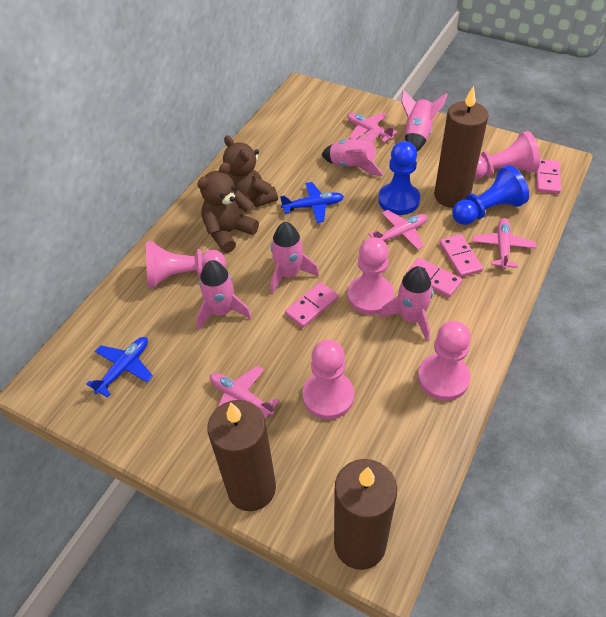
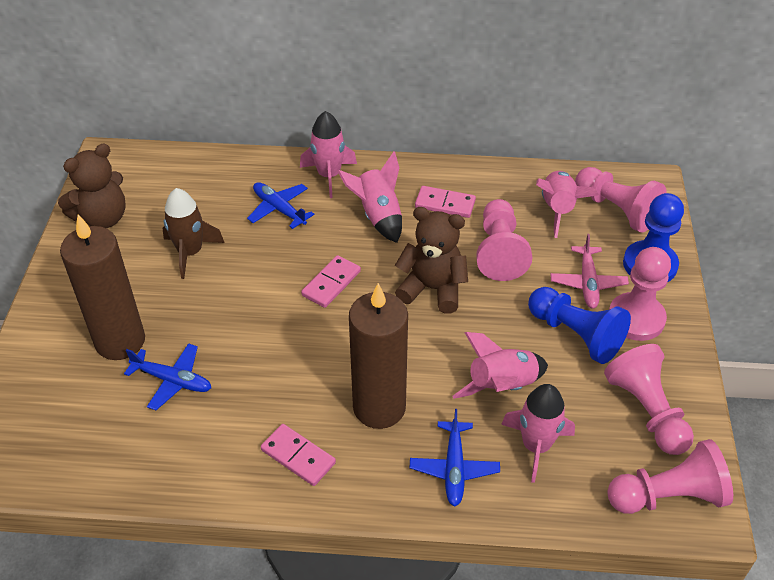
blue plane: 2 -> 3
brown candle: 3 -> 2
brown rocket: 0 -> 1
pink domino: 4 -> 3
pink plane: 4 -> 1

